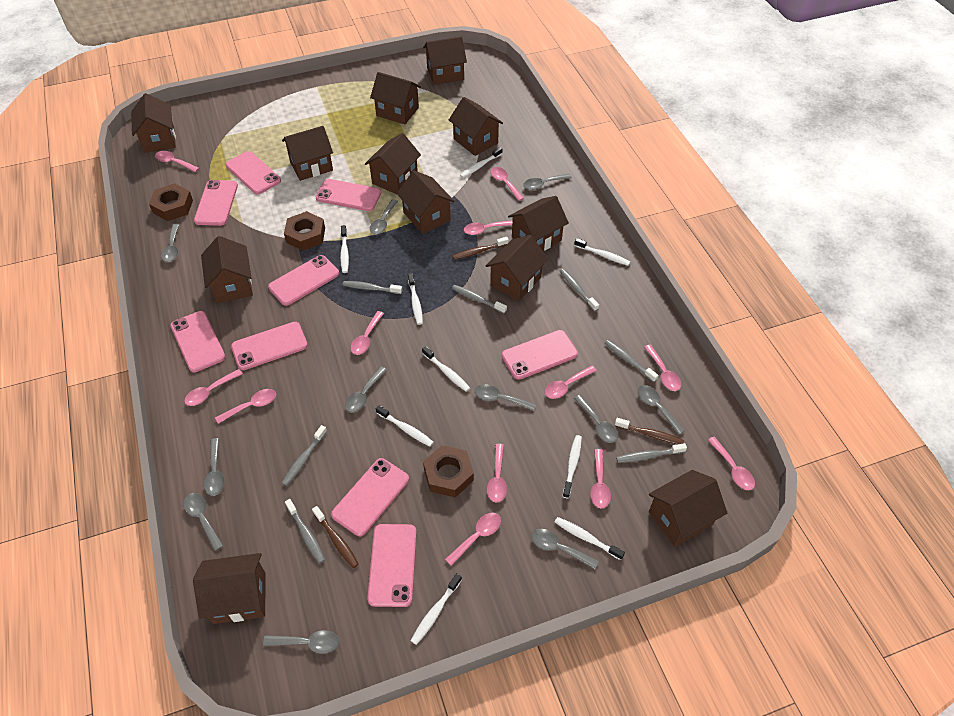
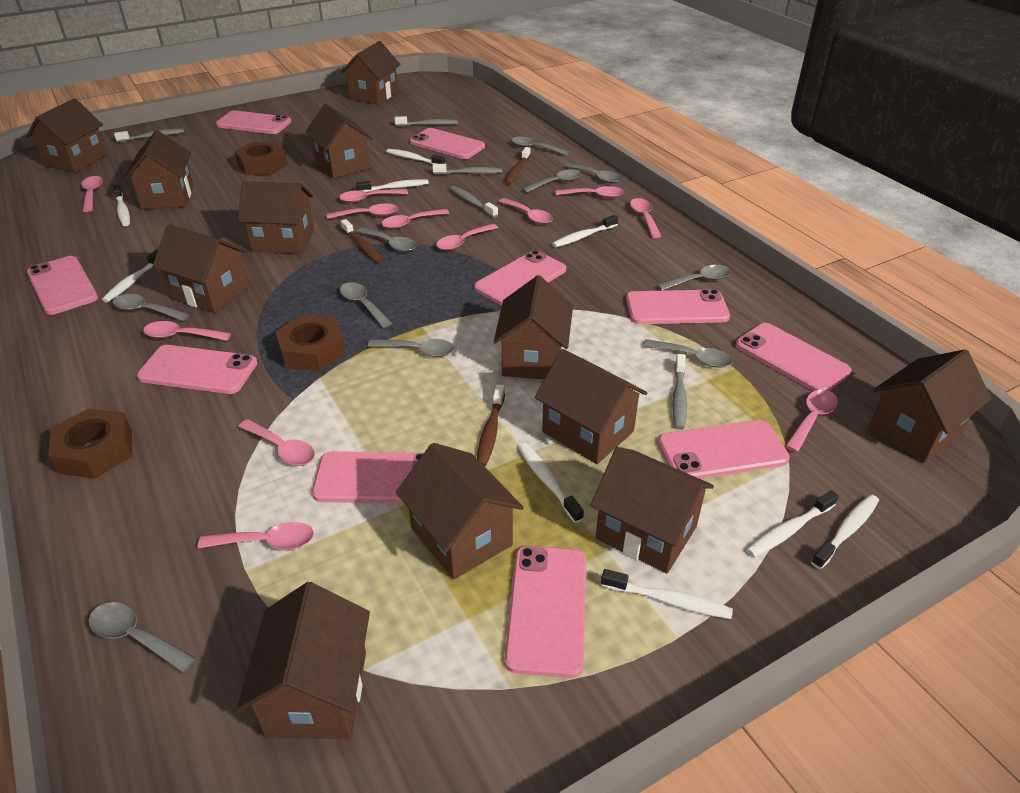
grey spoon: 11 -> 10
grey toothbrush: 7 -> 5
pink phone: 9 -> 10

